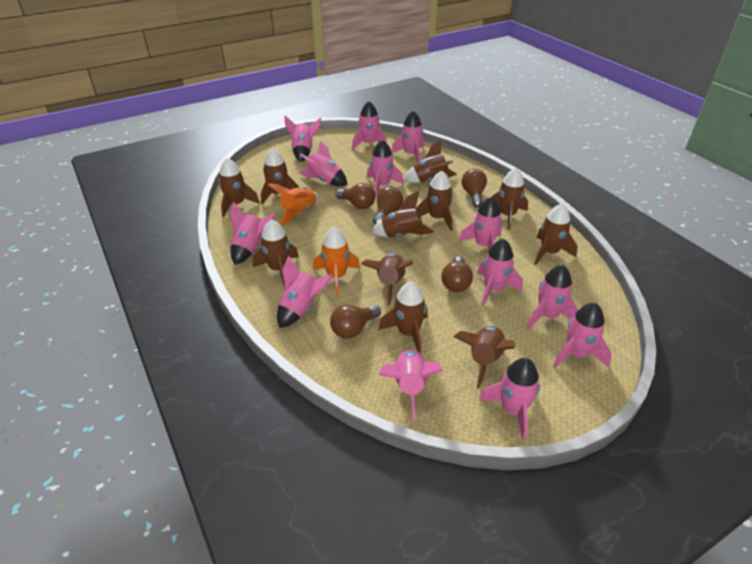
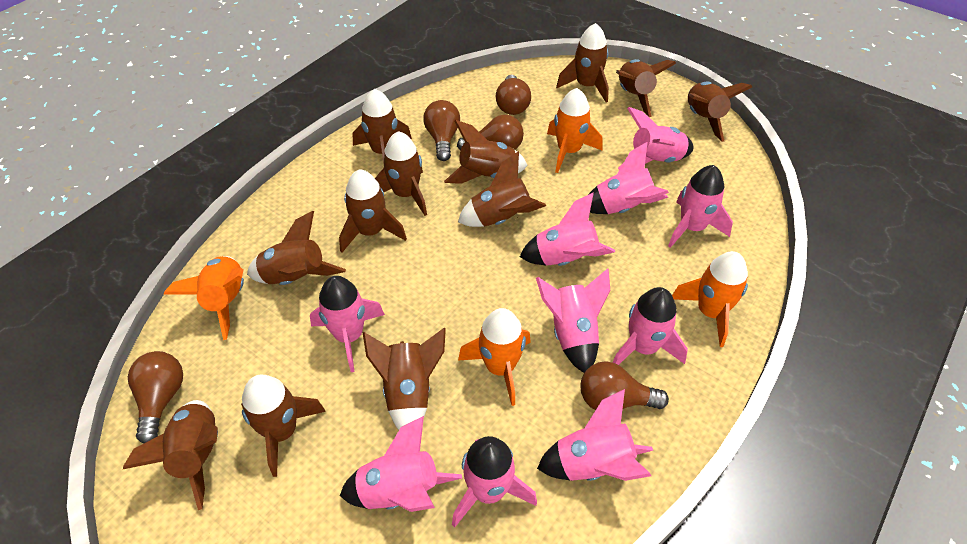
brown rocket: 11 -> 12
orange rocket: 2 -> 4
pink rocket: 13 -> 10

